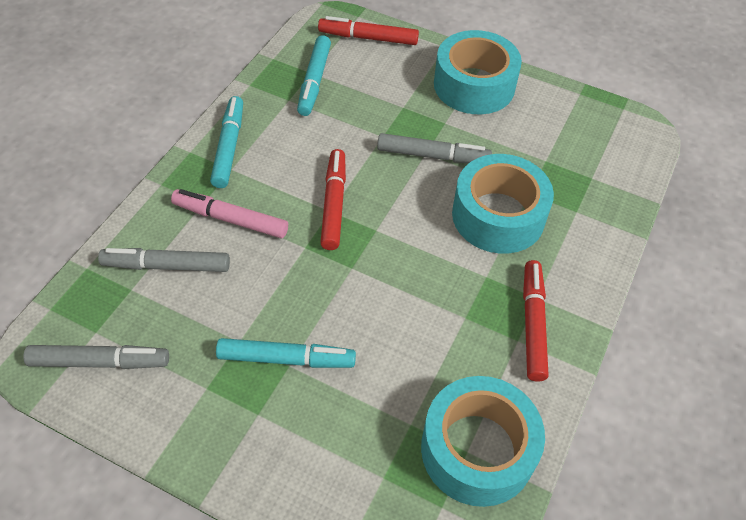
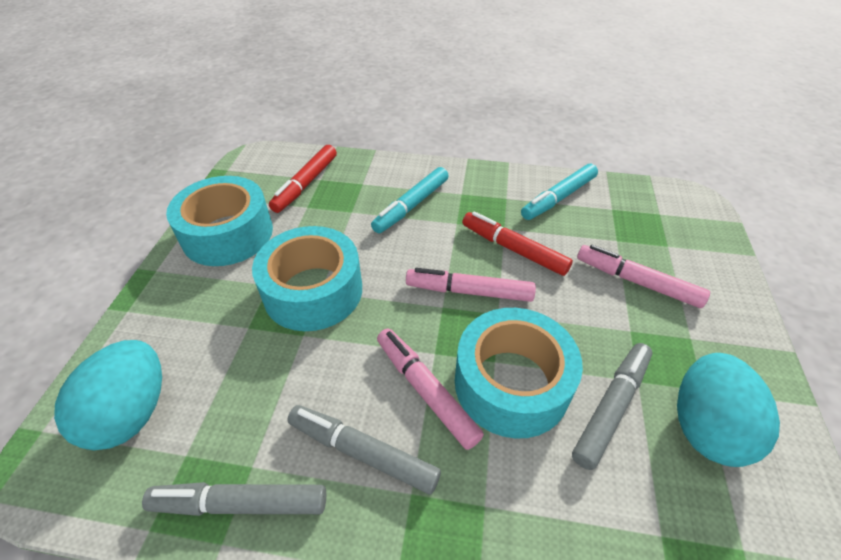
pink marker: 1 -> 3
red marker: 3 -> 2
turquoise egg: 0 -> 2
turquoise marker: 3 -> 2

